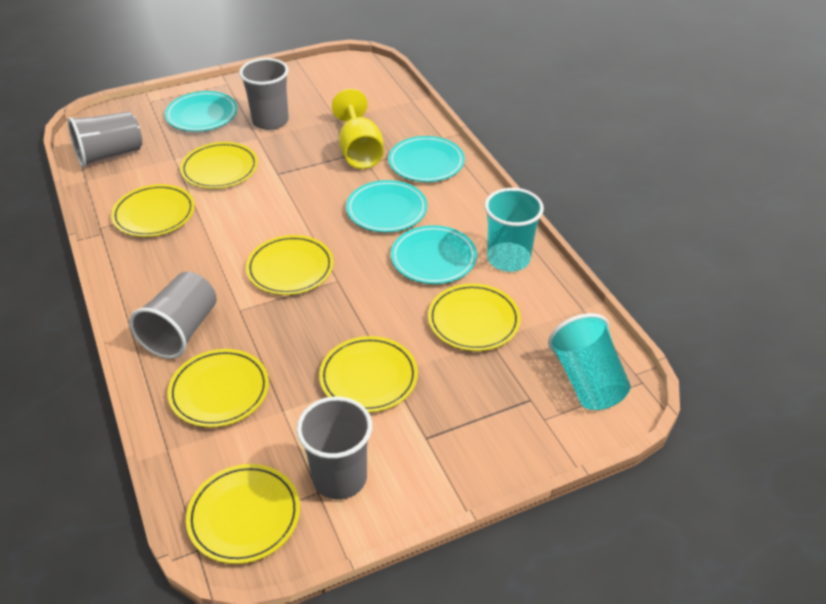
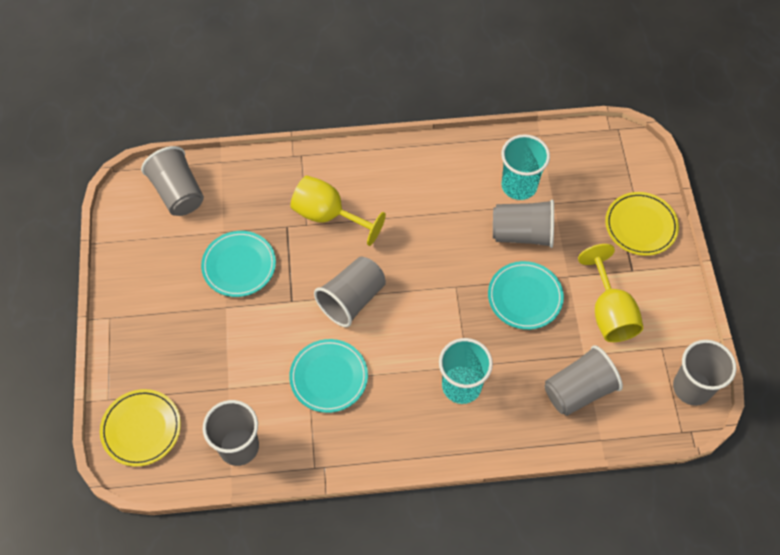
grey cup: 4 -> 6
turquoise plate: 4 -> 3
yellow goblet: 1 -> 2
yellow plate: 7 -> 2

